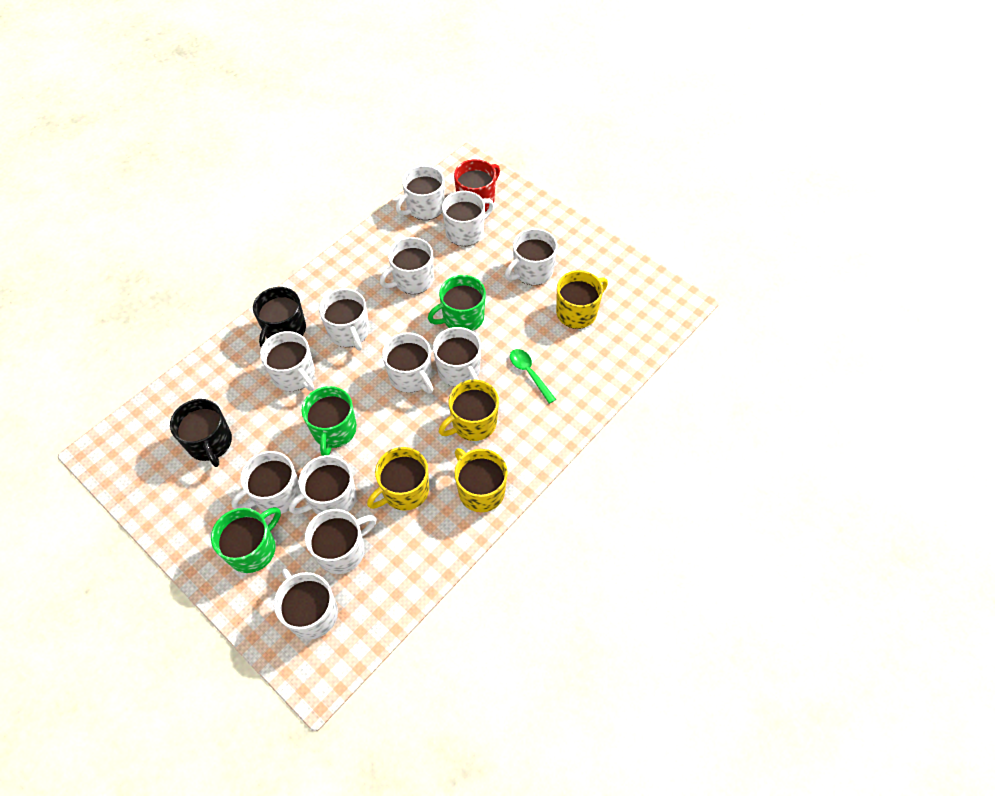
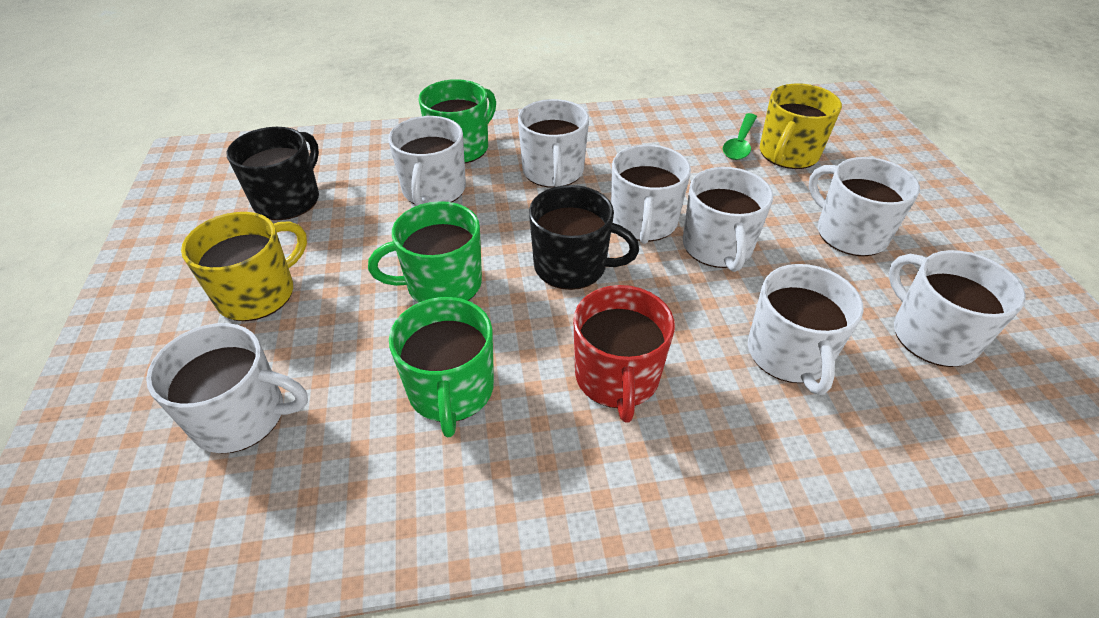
white mug: 12 -> 8
yellow mug: 4 -> 2

